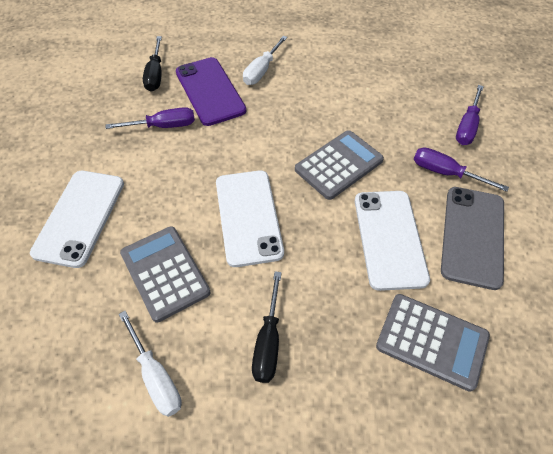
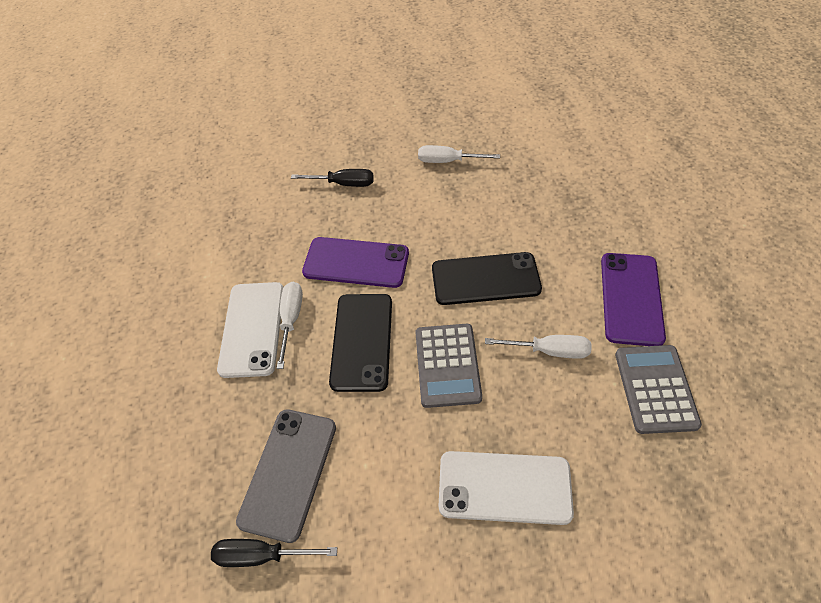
black phone: 0 -> 2
grey calculator: 3 -> 2
purple phone: 1 -> 2
purple screwdriver: 3 -> 0
white phone: 3 -> 2
white screwdriver: 2 -> 3

